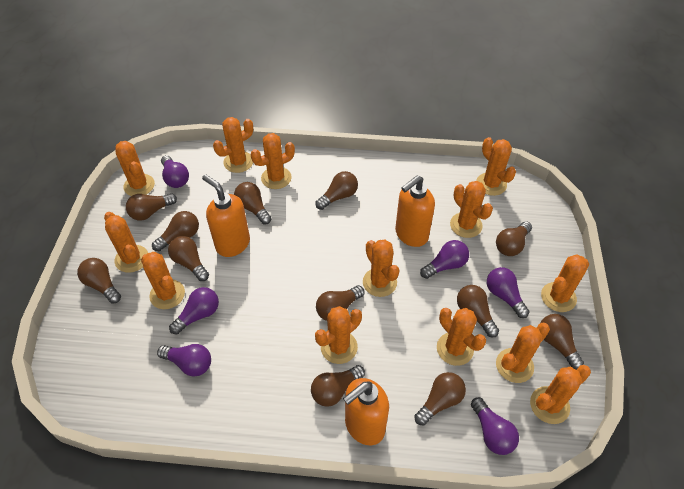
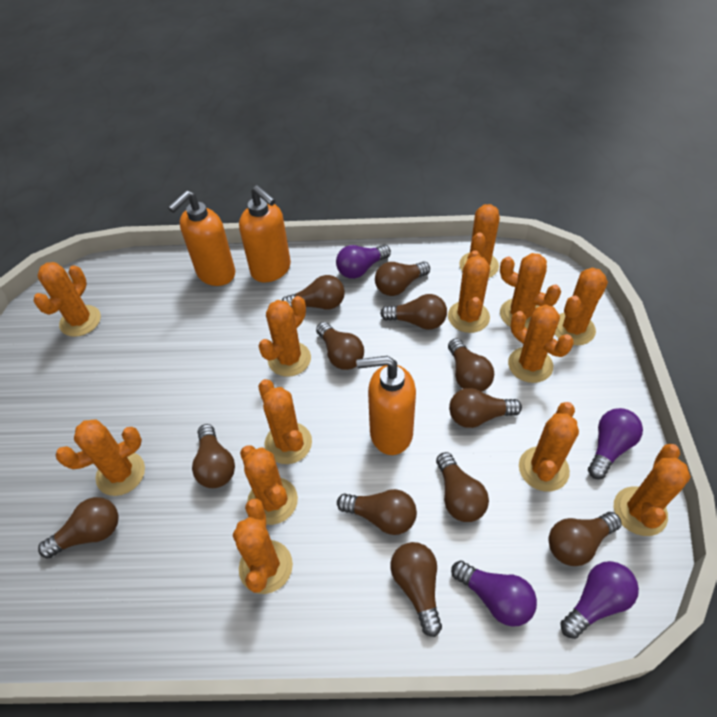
purple light bulb: 6 -> 4

